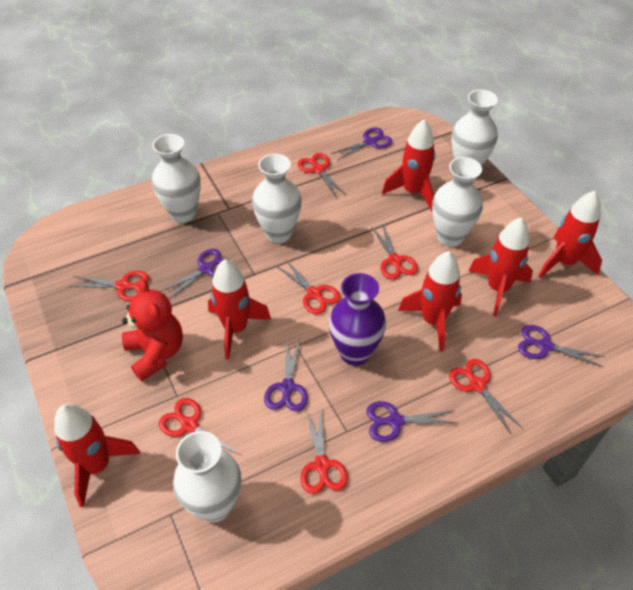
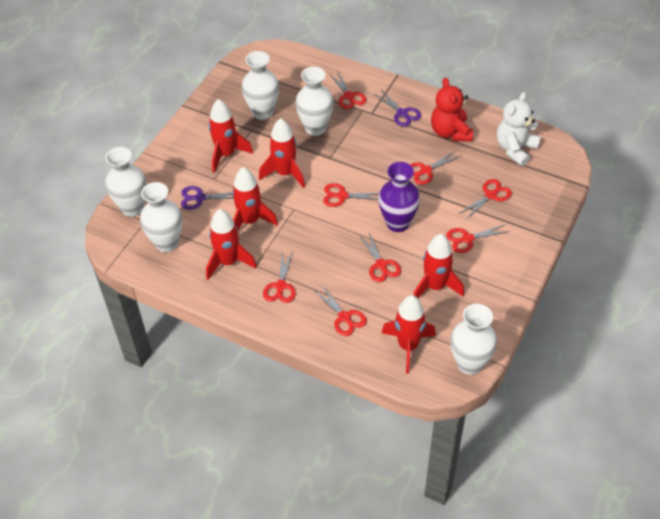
purple scissors: 5 -> 2
red scissors: 7 -> 8
white teddy bear: 0 -> 1

